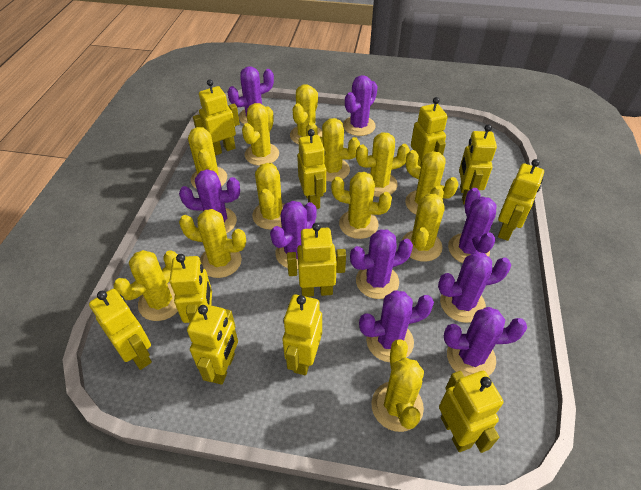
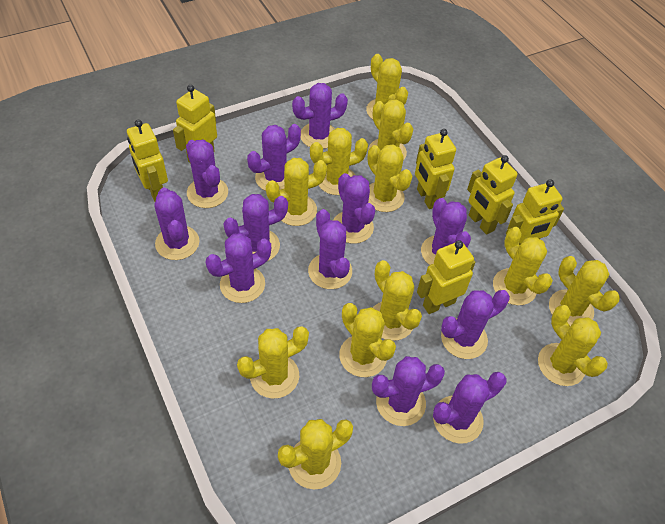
purple cactus: 9 -> 12
yellow robot: 11 -> 6

